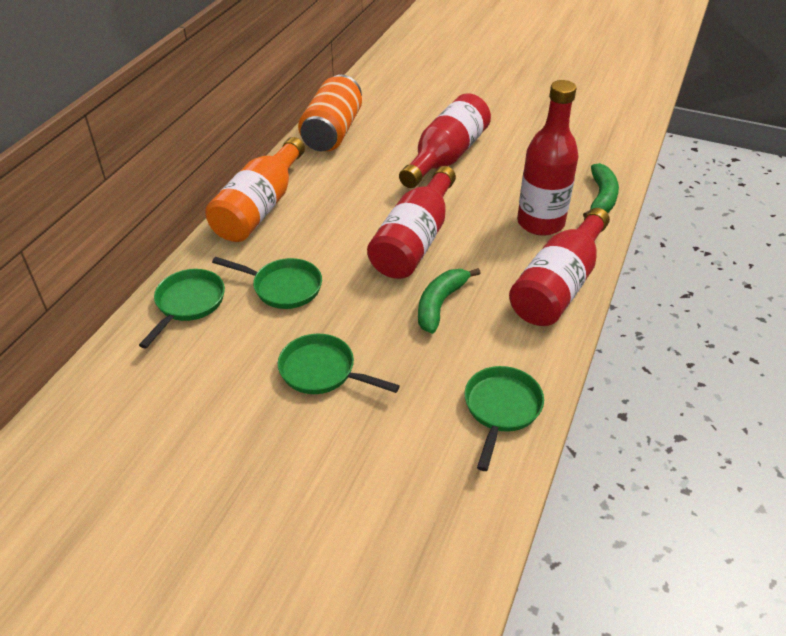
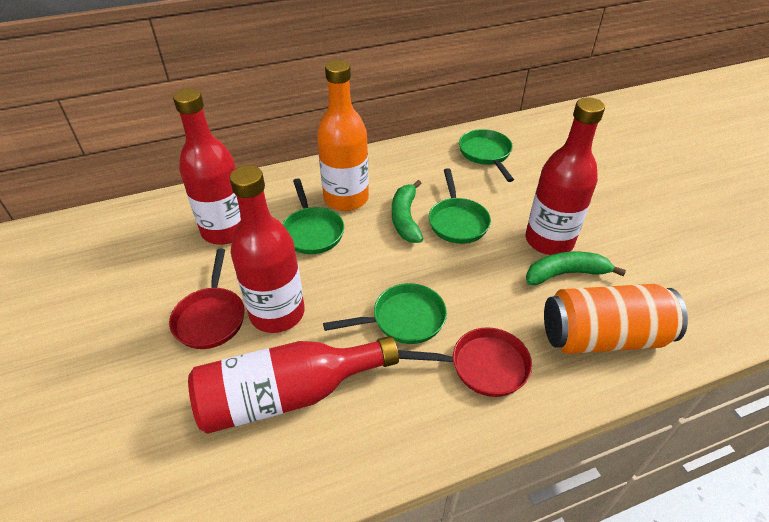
red pan: 0 -> 2

